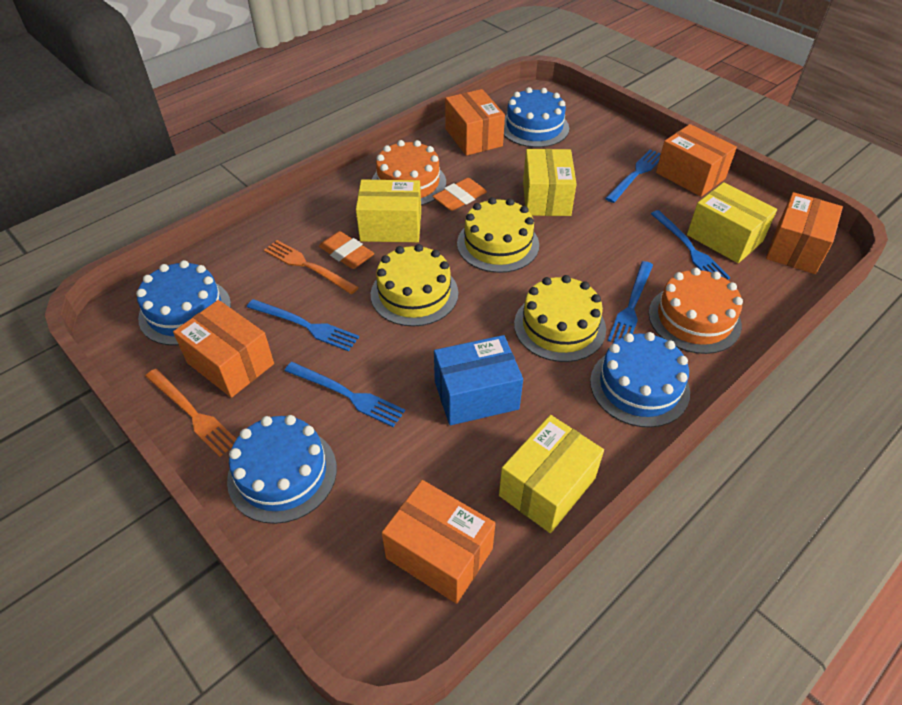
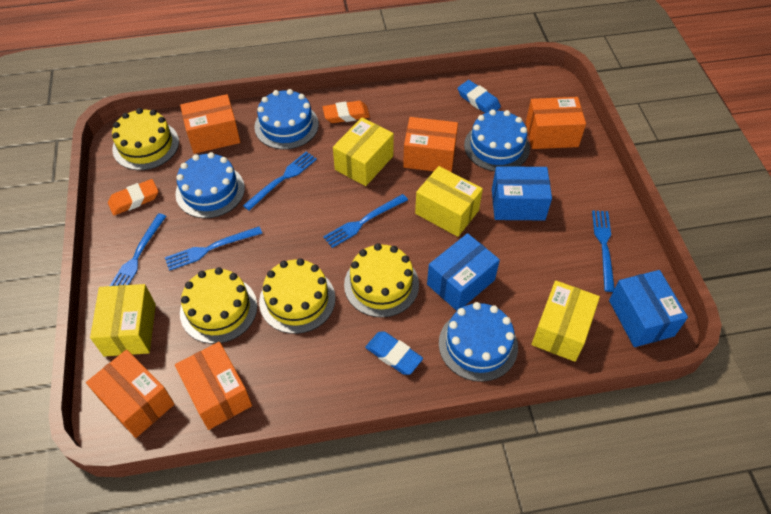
blue box: 1 -> 3
blue eraser: 0 -> 2
orange cake: 2 -> 0
orange fork: 2 -> 0
yellow cake: 3 -> 4

